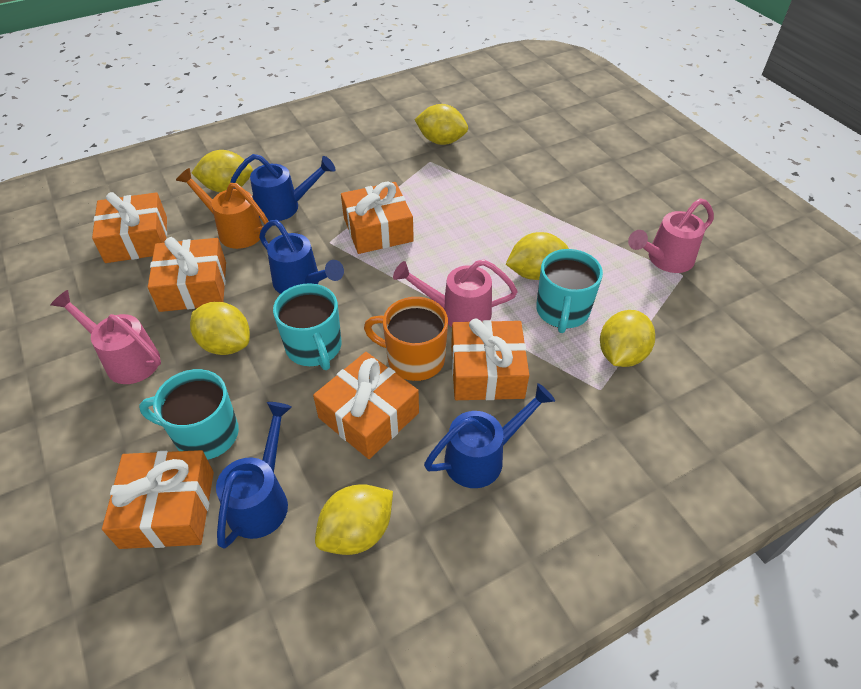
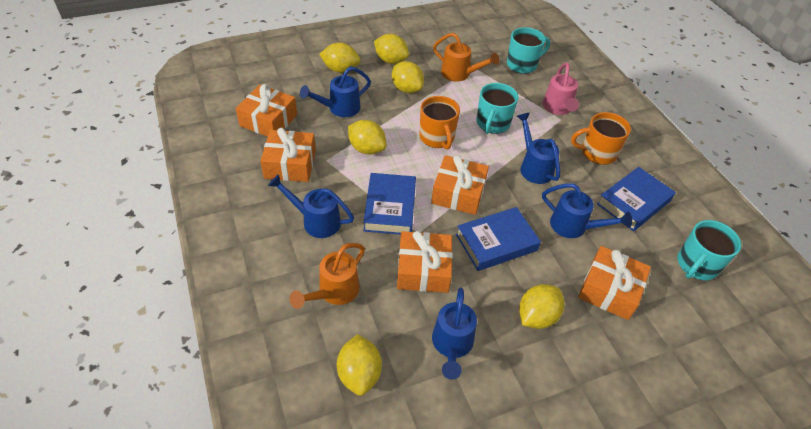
blue book: 0 -> 3
blue watering can: 4 -> 5
orange gift: 6 -> 5
orange mug: 1 -> 2
orange watering can: 1 -> 2
pink watering can: 3 -> 1

